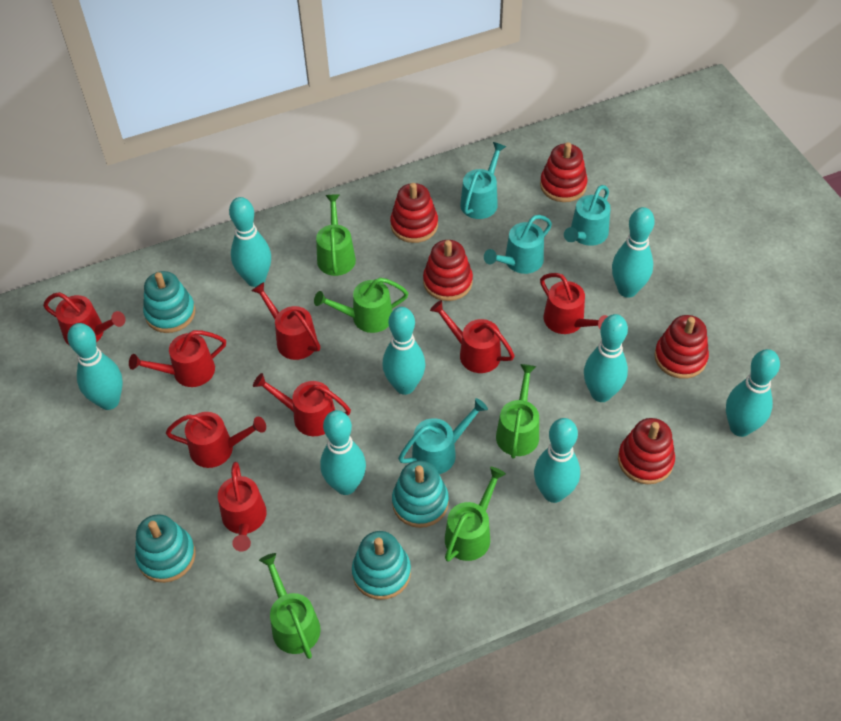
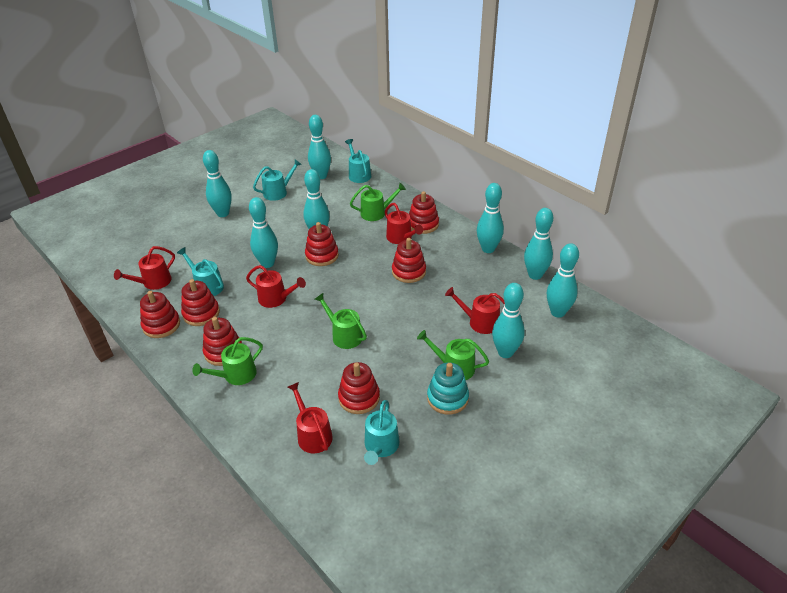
green watering can: 5 -> 4
red stacking toy: 5 -> 7
red watering can: 8 -> 5
turquoise stacking toy: 4 -> 1

